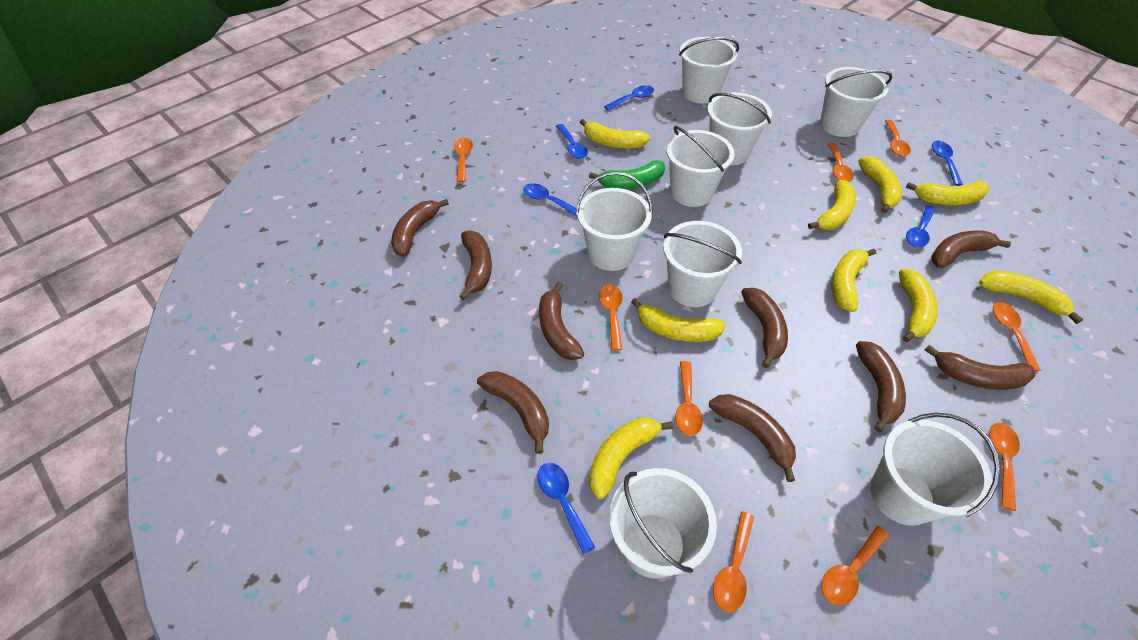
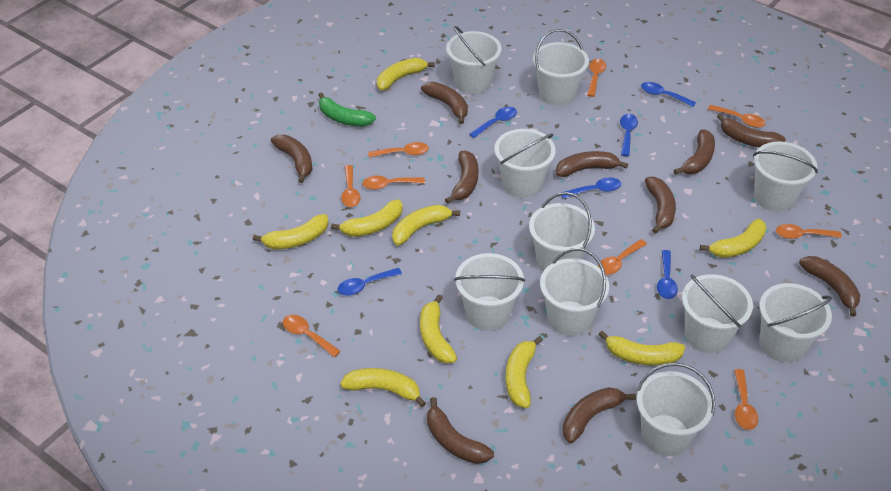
brown banana: 9 -> 10
white bucket: 8 -> 10

